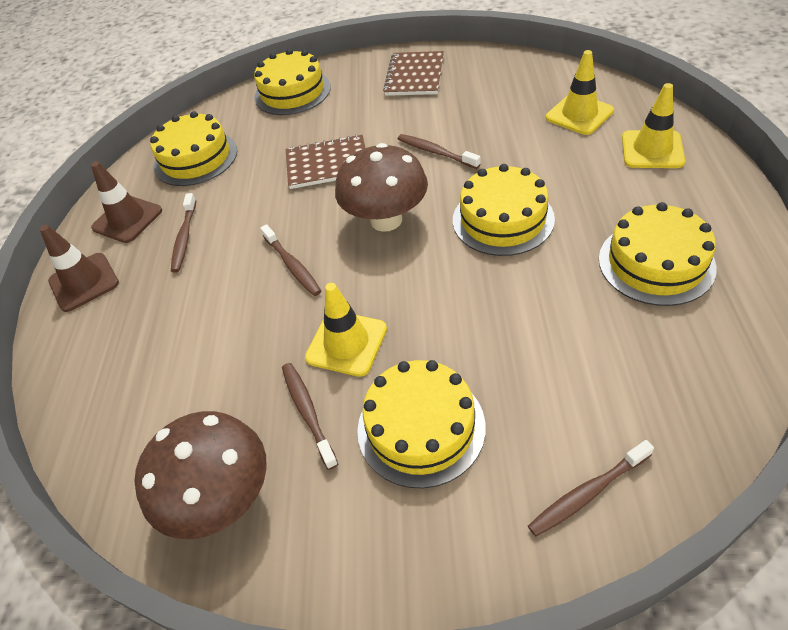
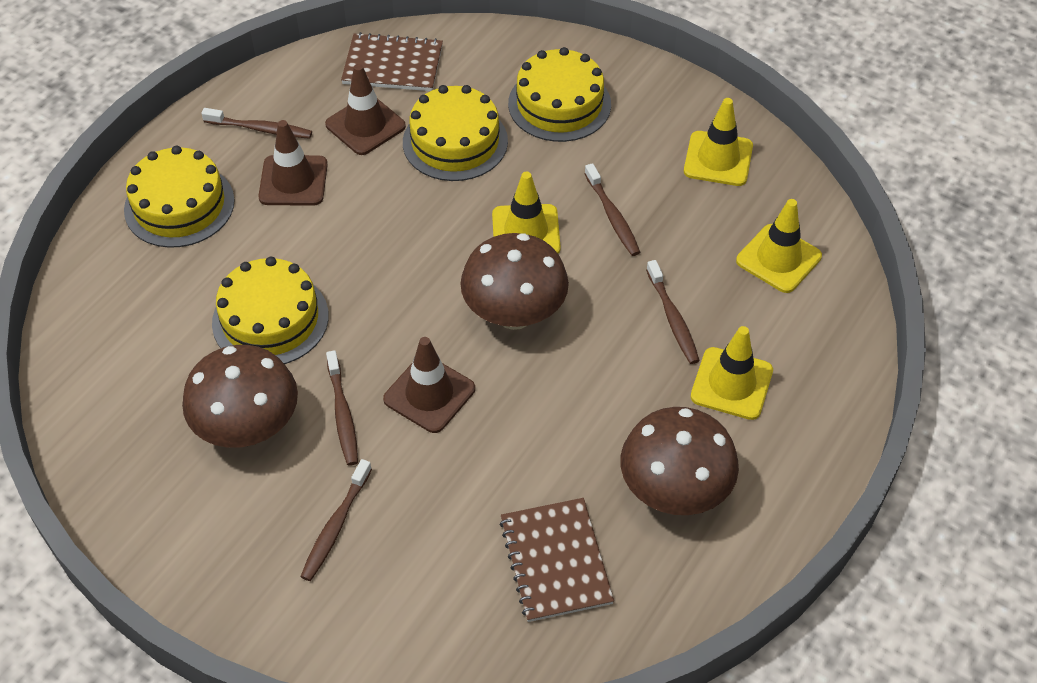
brown mushroom: 2 -> 3
brown traffic cone: 2 -> 3
yellow cake: 5 -> 4
yellow traffic cone: 3 -> 4

